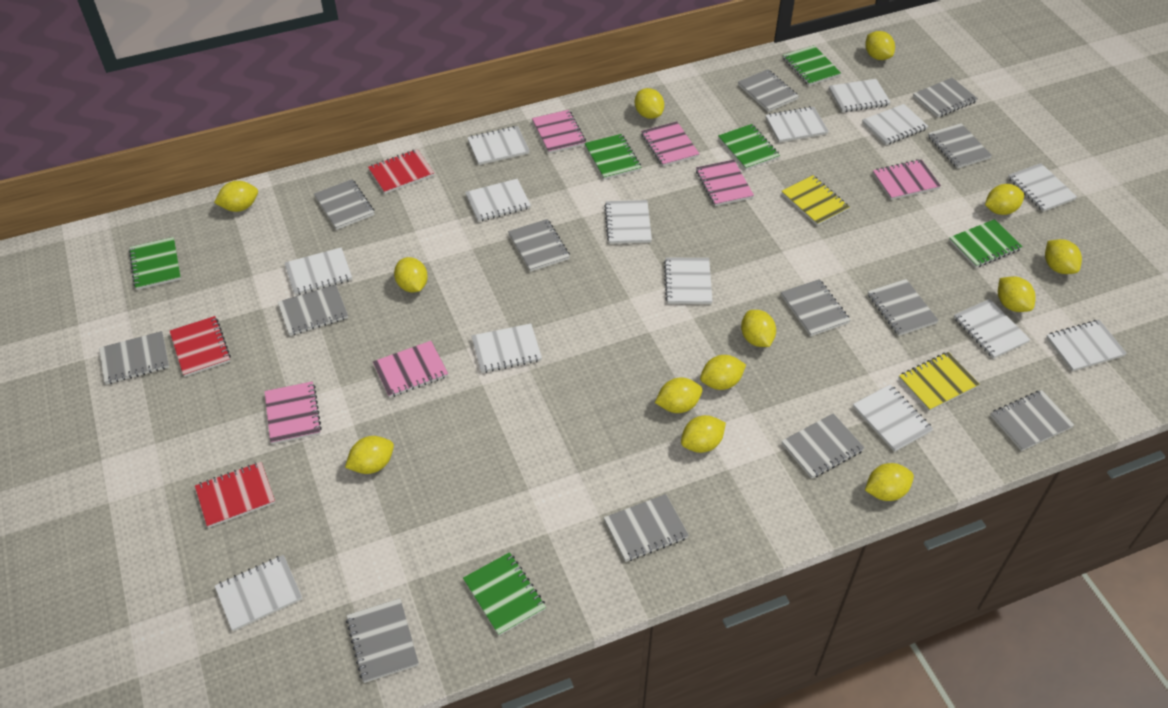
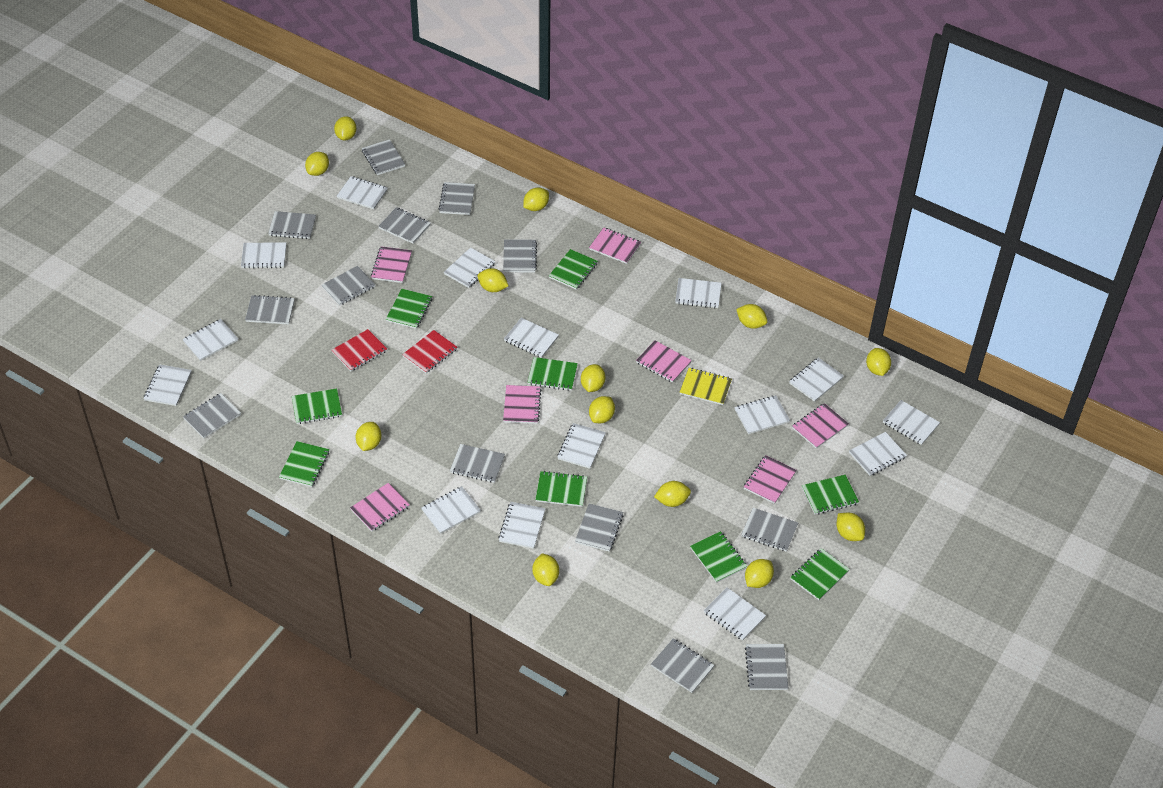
green notebook: 6 -> 9
pink notebook: 6 -> 7
red notebook: 3 -> 2
white notebook: 14 -> 15
yellow notebook: 2 -> 1

